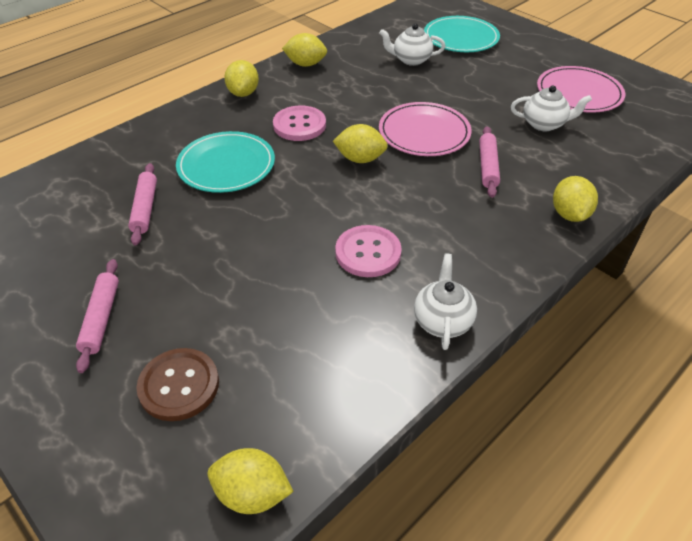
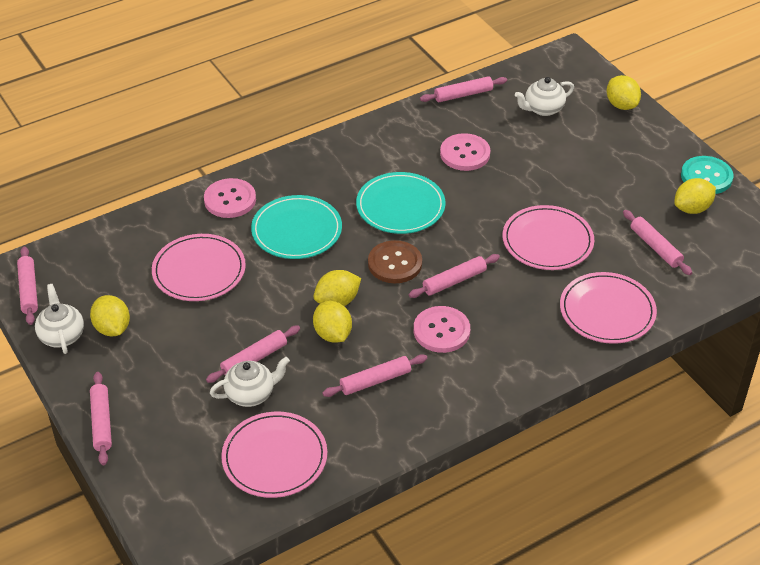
pink button: 2 -> 3
pink plate: 2 -> 4
pink rolling pin: 3 -> 7
turquoise button: 0 -> 1

